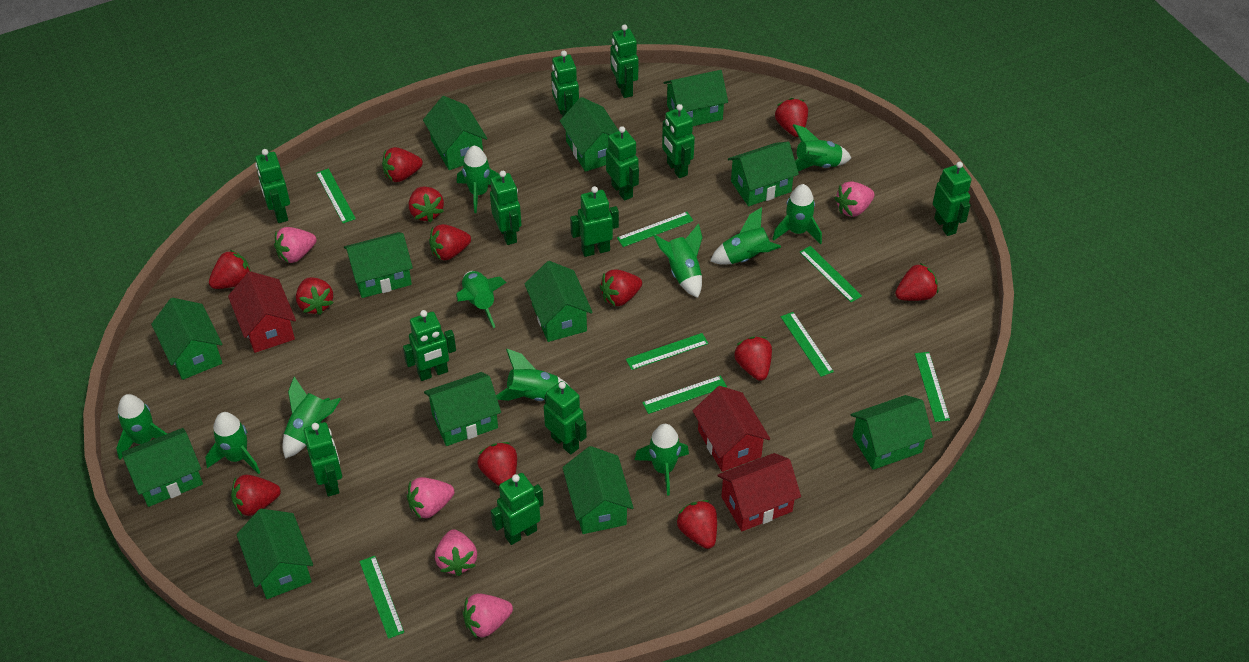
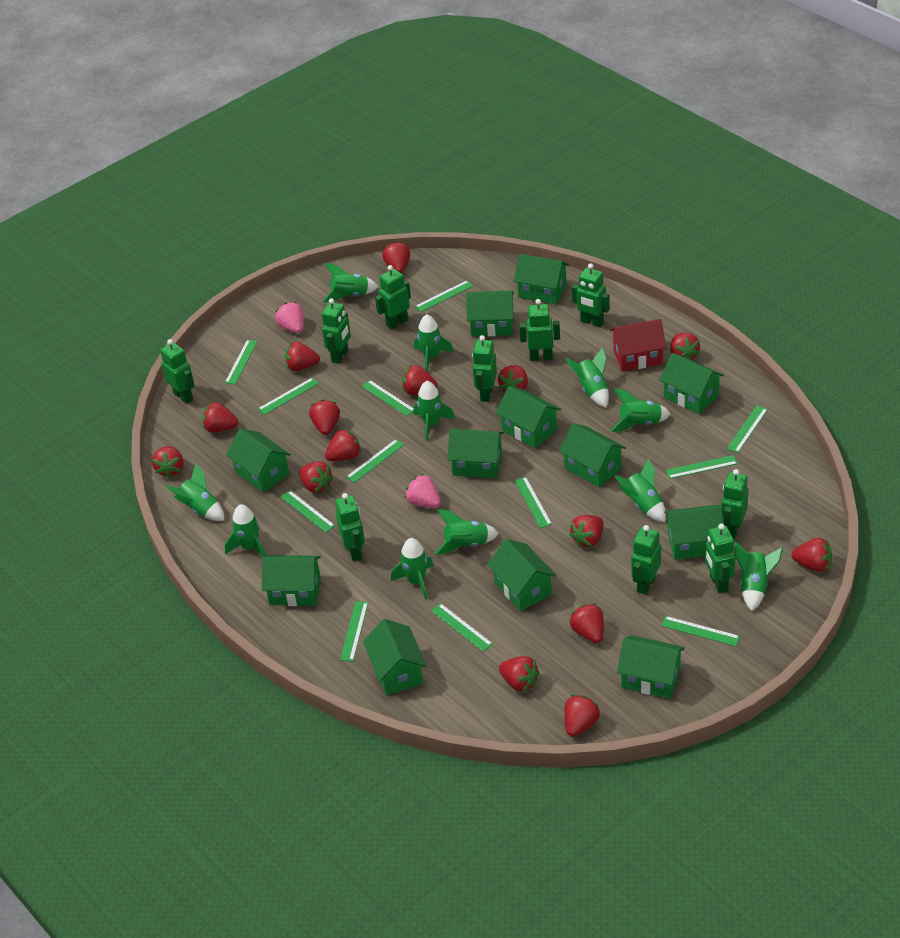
green robot: 12 -> 10
green ruler: 8 -> 12
pink strawberry: 5 -> 2
red house: 3 -> 1
red strawberry: 12 -> 15

